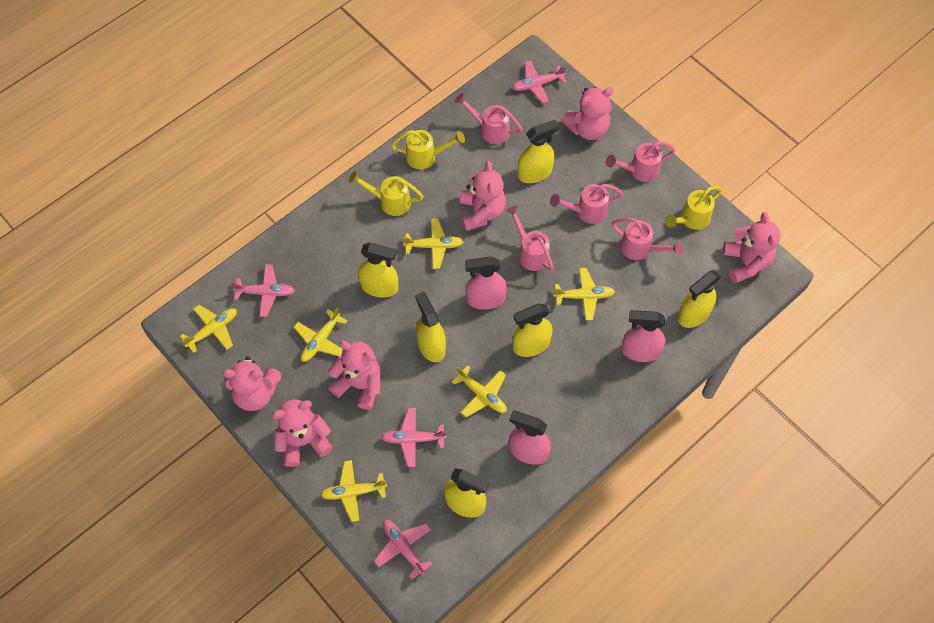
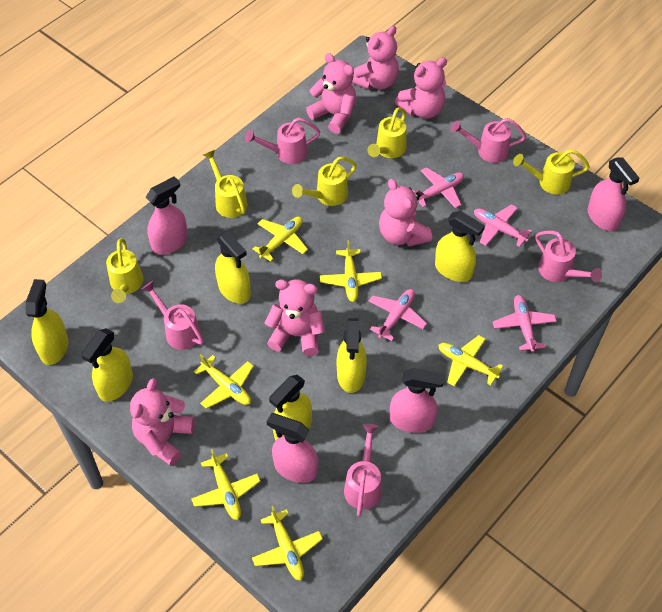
pink spray bottle: 3 -> 4
yellow watering can: 3 -> 5

